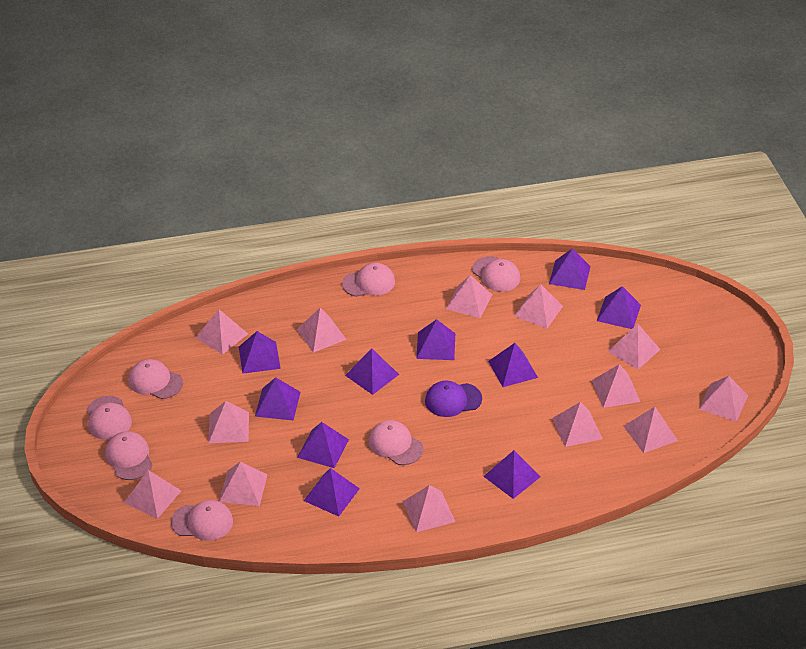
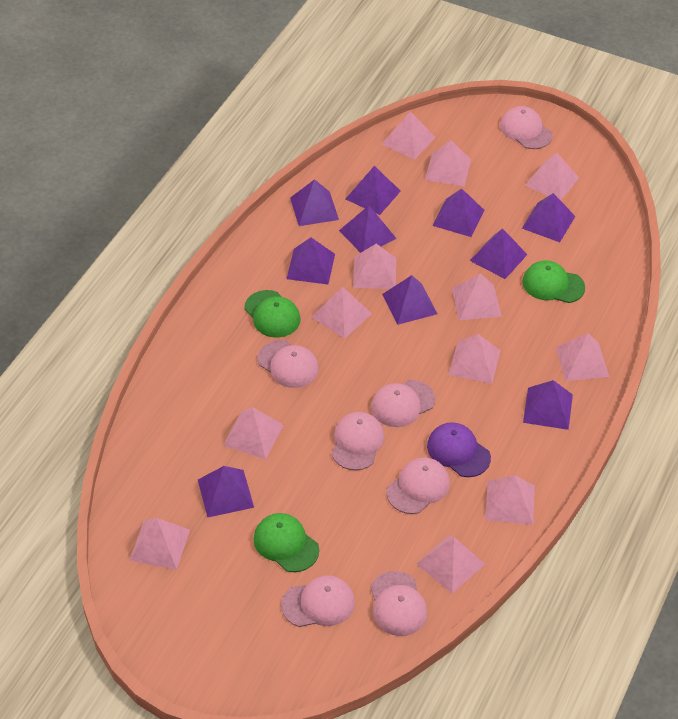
green cap: 0 -> 3
pink pyramid: 13 -> 12

